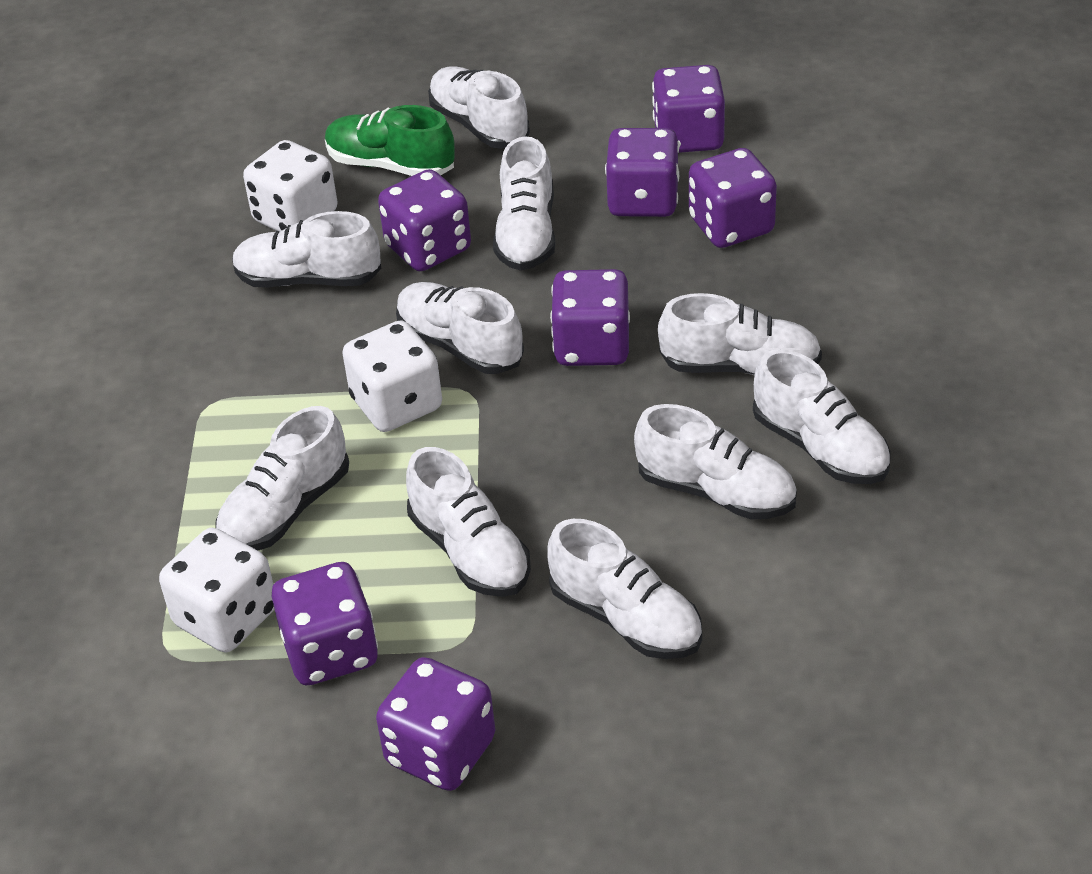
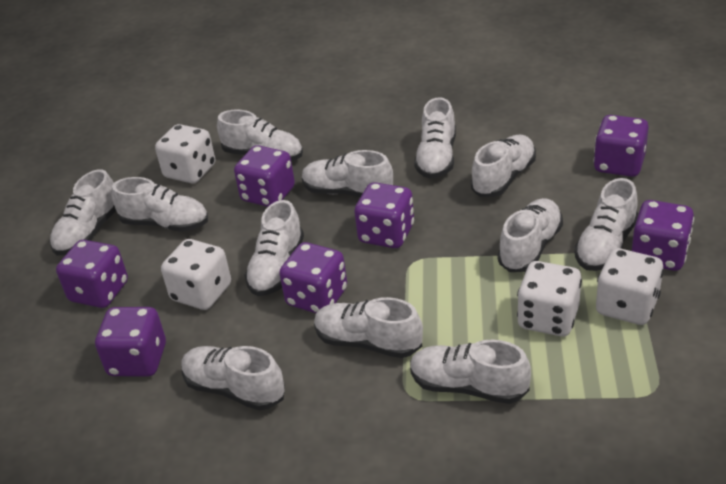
green shoe: 1 -> 0
white dice: 3 -> 4
white shoe: 10 -> 12

